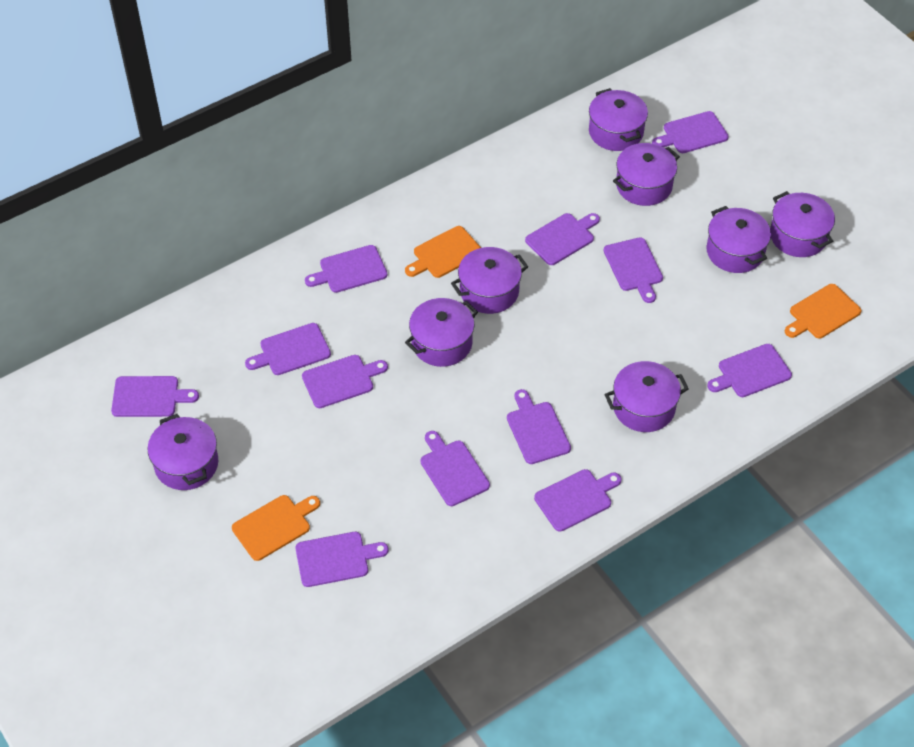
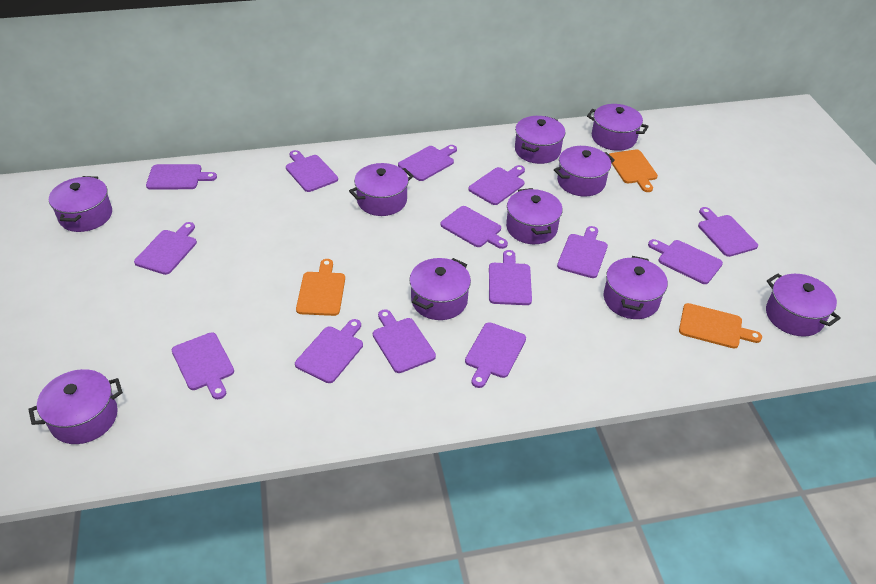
purple cutting board: 12 -> 14
purple pot: 8 -> 10

